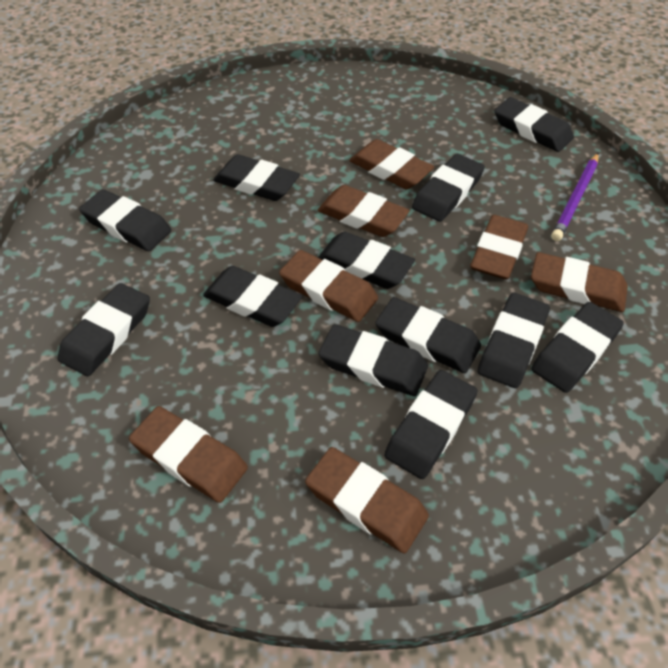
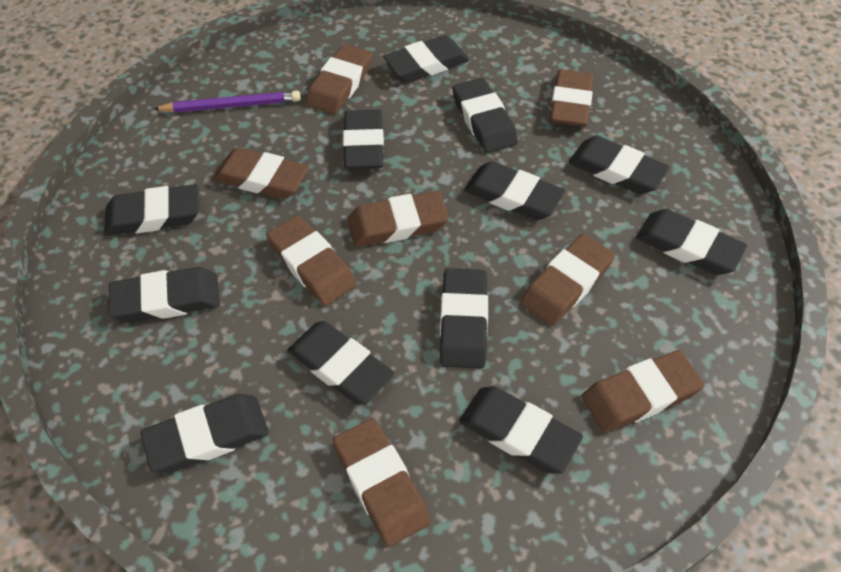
brown eraser: 7 -> 8

